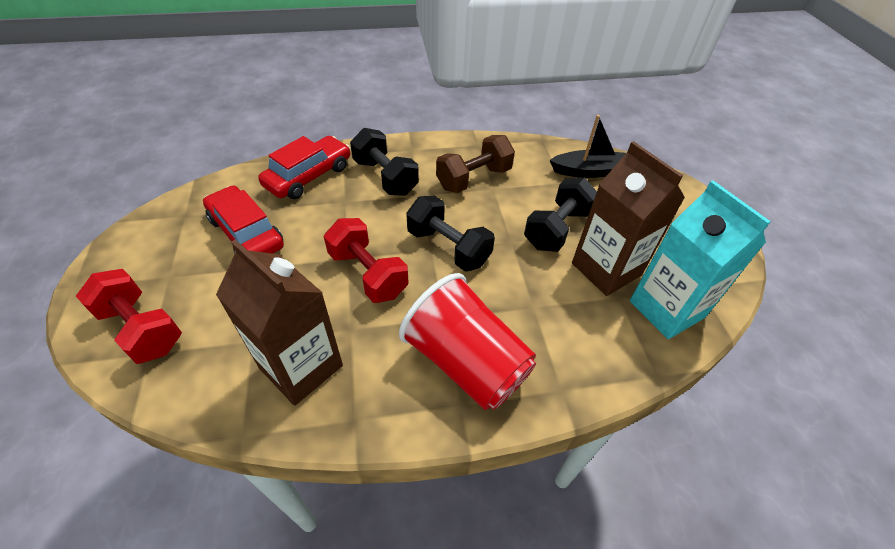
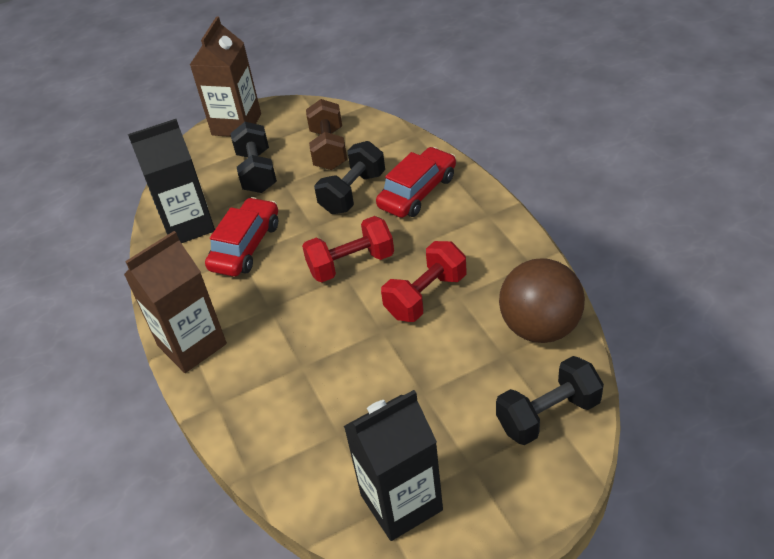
black boat: 1 -> 0
black carton: 0 -> 2
brown ball: 0 -> 1
red cup: 1 -> 0
turquoise carton: 1 -> 0

